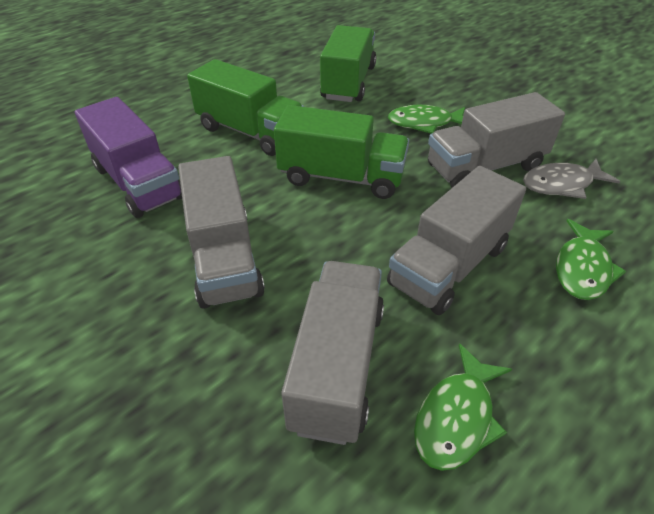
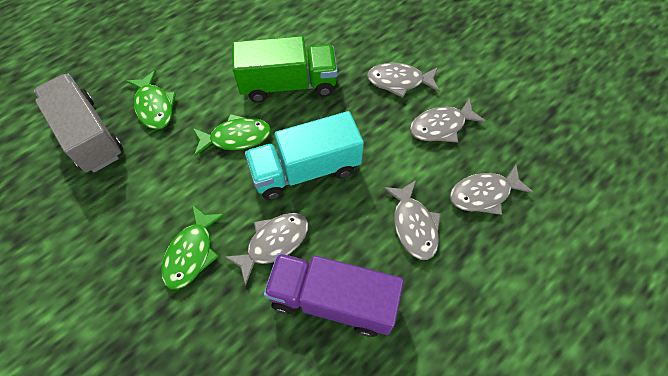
green truck: 3 -> 1
grey fish: 1 -> 5
grey truck: 4 -> 1
turquoise truck: 0 -> 1

